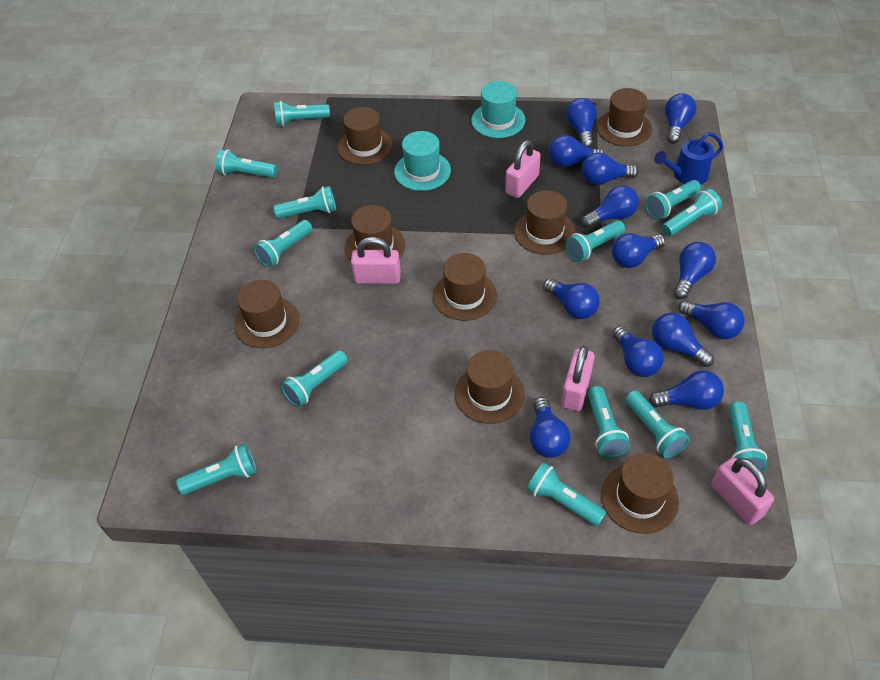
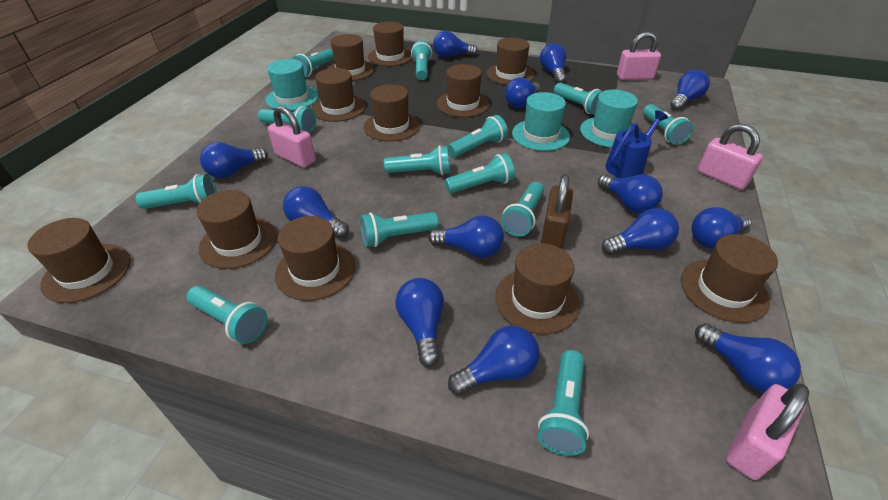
brown hat: 8 -> 11
brown padlock: 0 -> 1
turquoise hat: 2 -> 3

